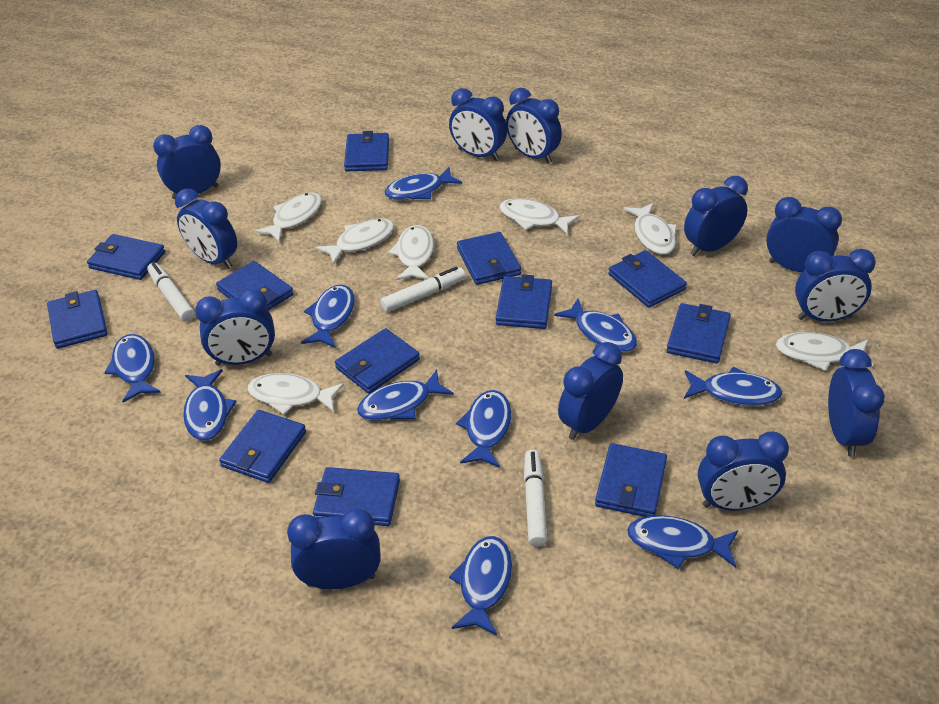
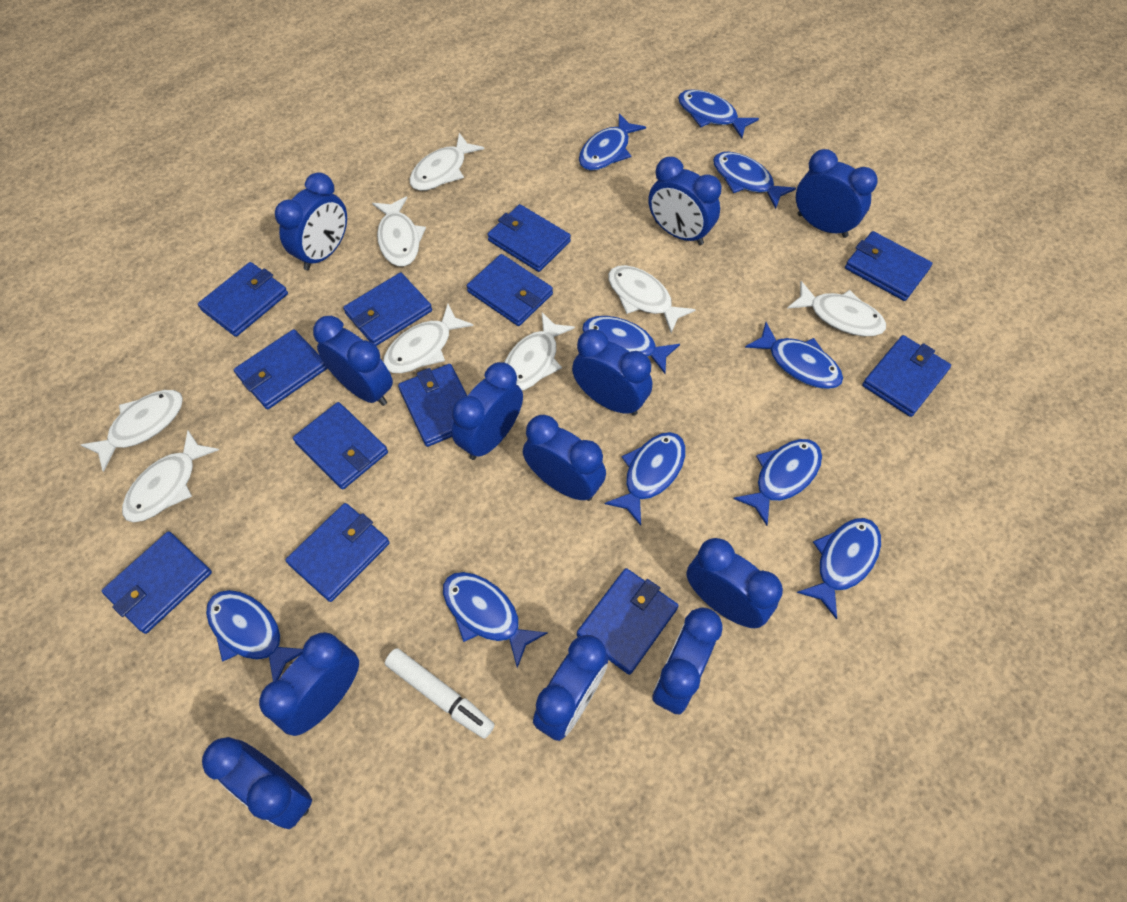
white fish: 7 -> 8
white marker: 3 -> 1

